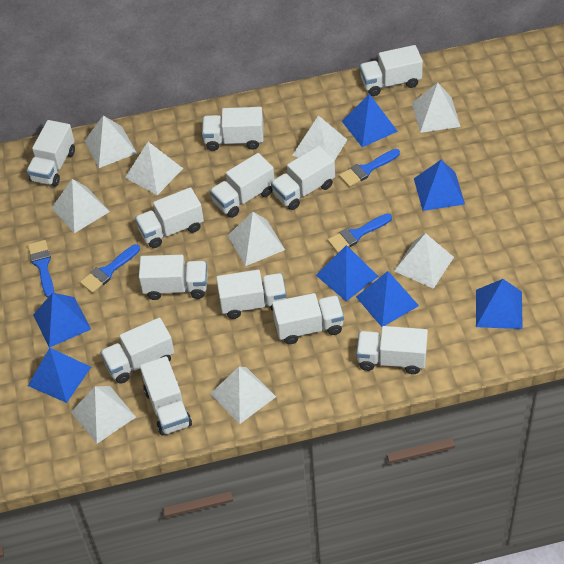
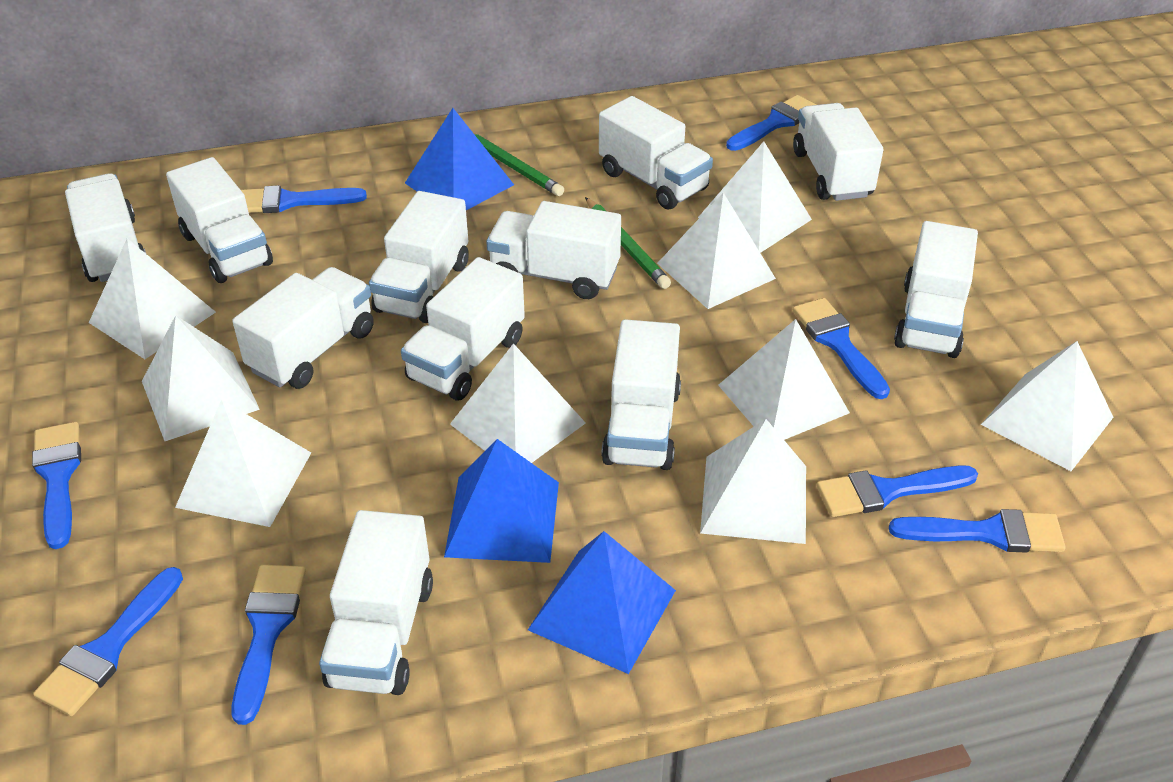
blue brush: 4 -> 8
blue pyramid: 7 -> 3
green pencil: 0 -> 2
white truck: 12 -> 11

